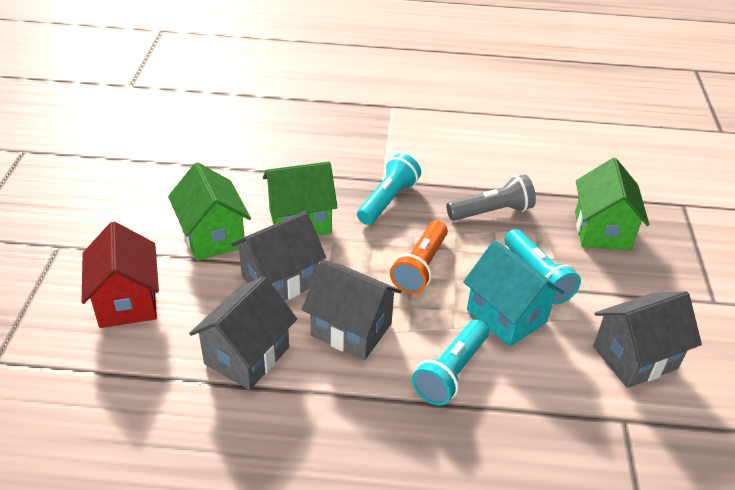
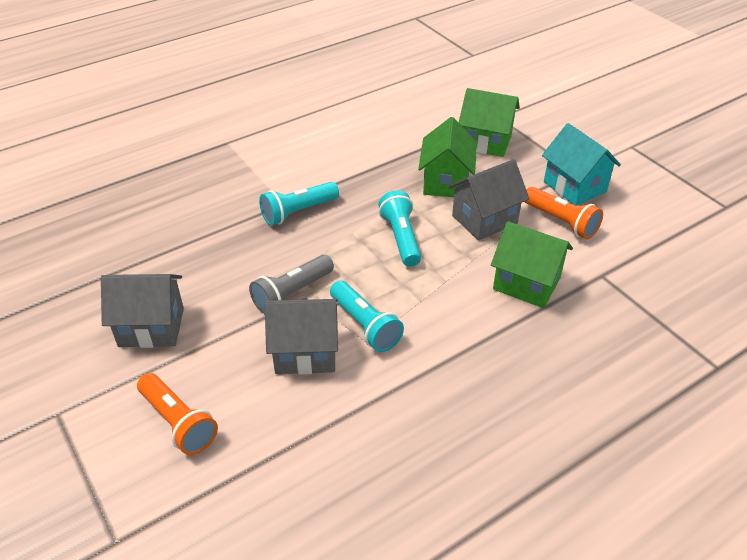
grey house: 4 -> 3
orange flashlight: 1 -> 2
red house: 1 -> 0

